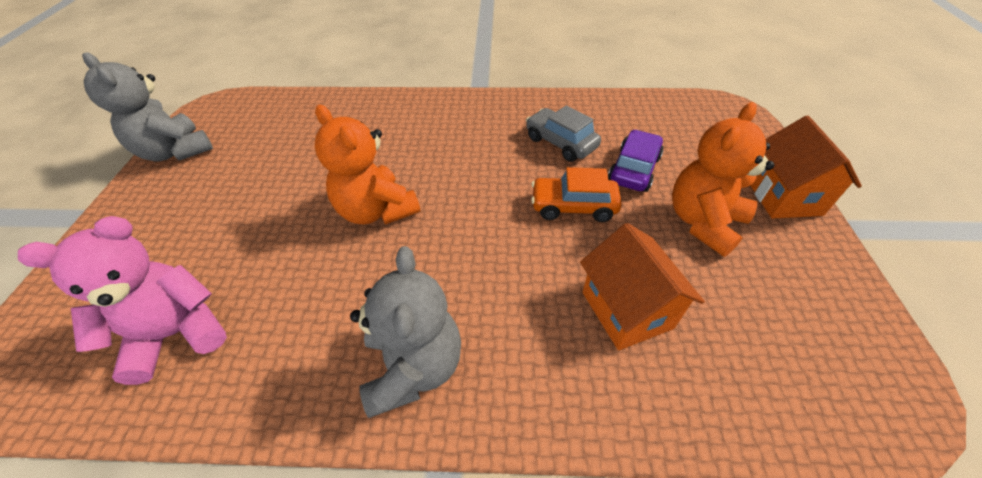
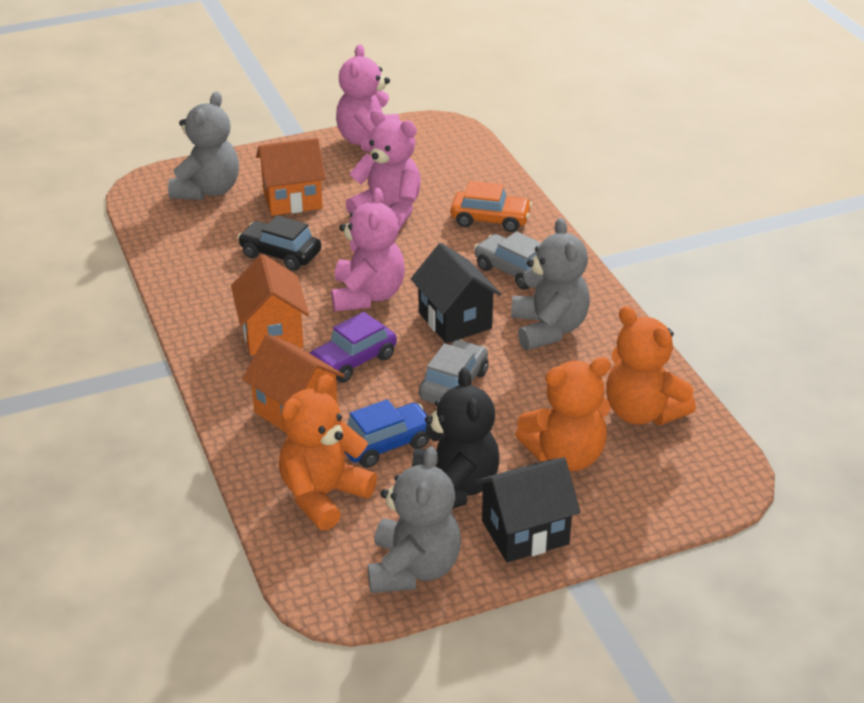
black car: 0 -> 1
black house: 0 -> 2
black teddy bear: 0 -> 1
blue car: 0 -> 1
grey car: 1 -> 2
grey teddy bear: 2 -> 3
orange house: 2 -> 3
orange teddy bear: 2 -> 3
pink teddy bear: 1 -> 3

